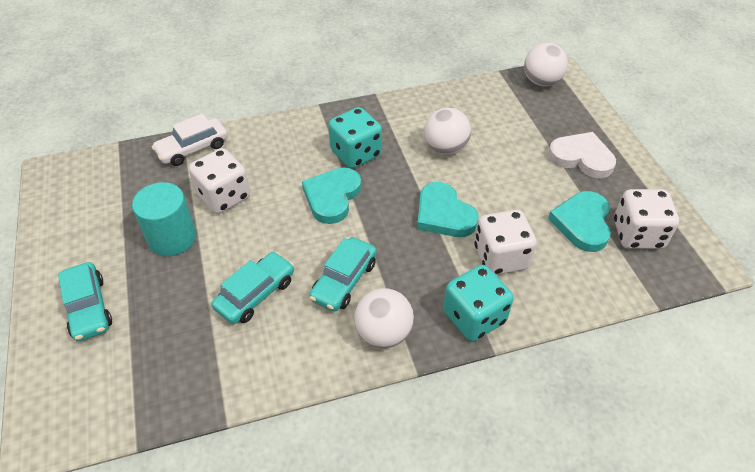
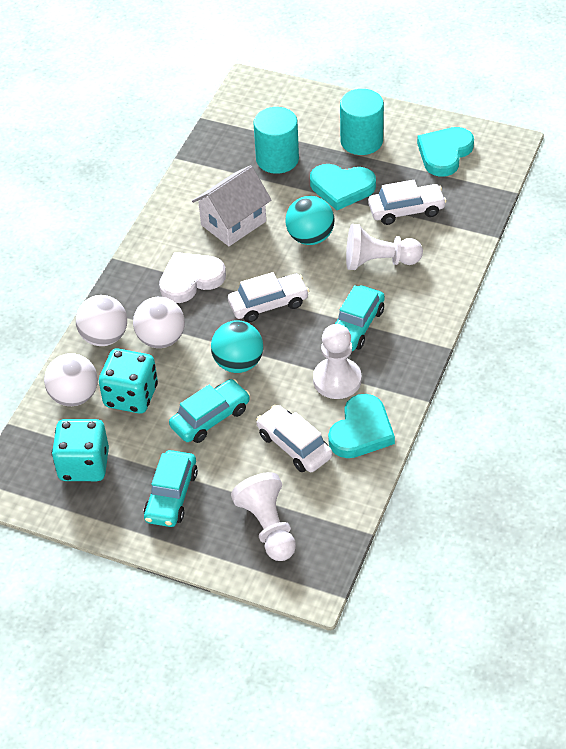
turquoise ball: 0 -> 2
turquoise cylinder: 1 -> 2
white car: 1 -> 3
white dice: 3 -> 0
white house: 0 -> 1
white pawn: 0 -> 3

